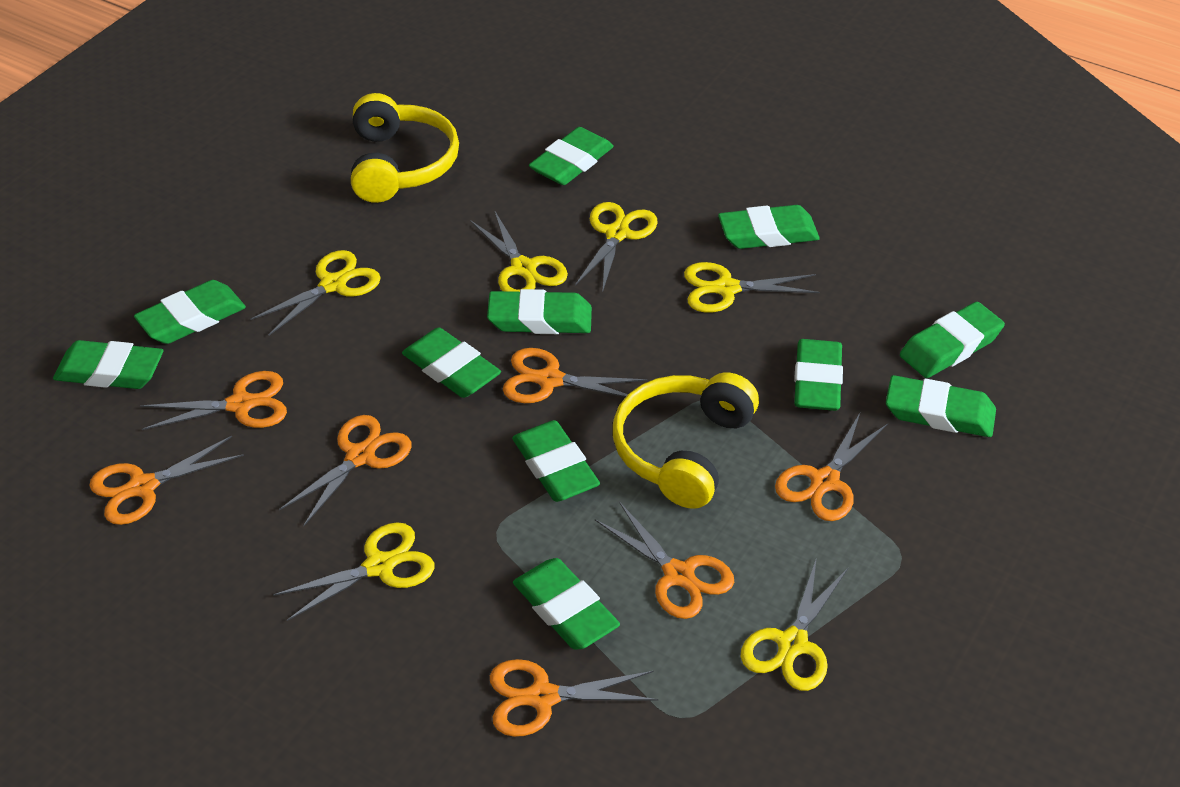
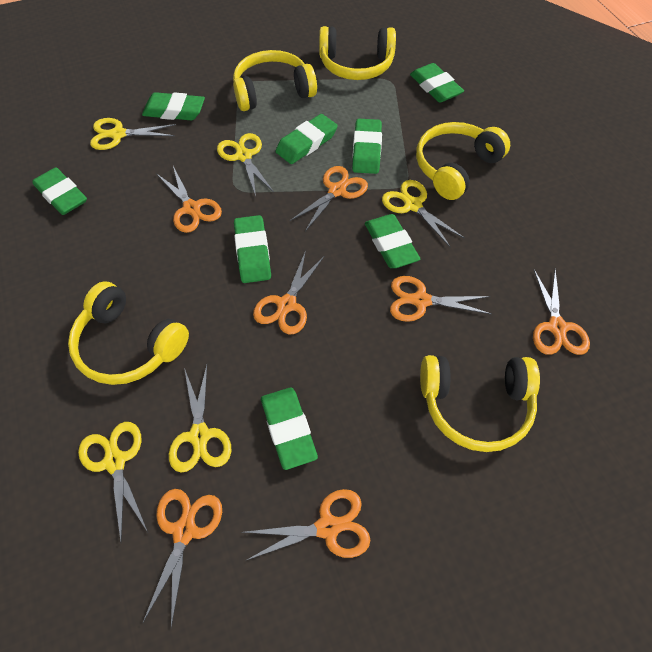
green eraser: 11 -> 8
yellow headphones: 2 -> 5
yellow scissors: 6 -> 5

